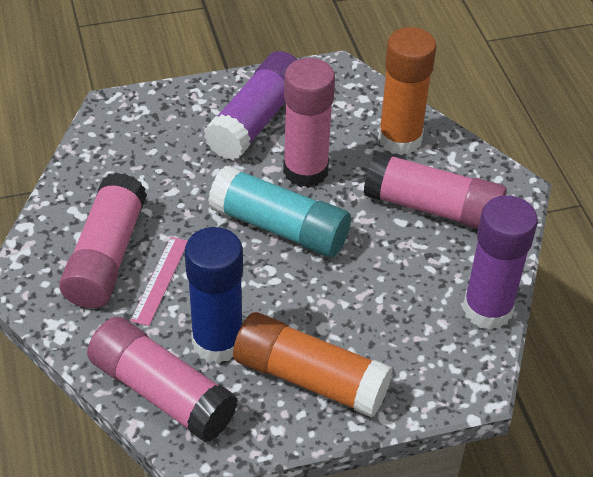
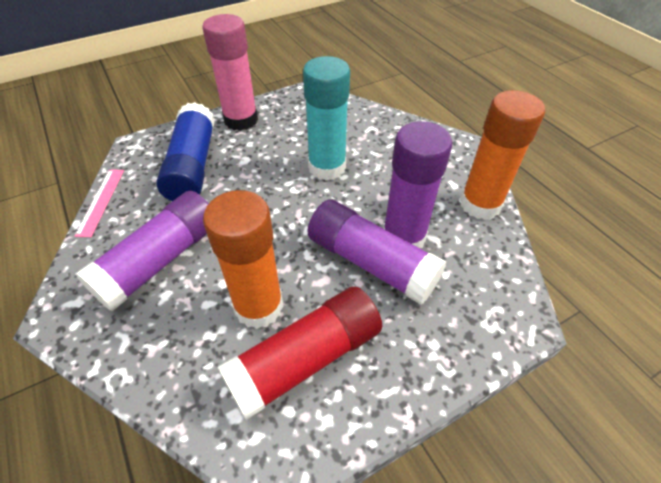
pink glue stick: 4 -> 1
purple glue stick: 2 -> 3
red glue stick: 0 -> 1

